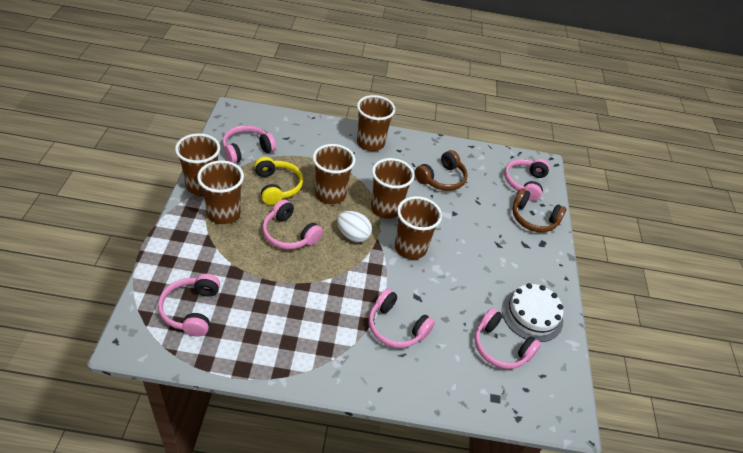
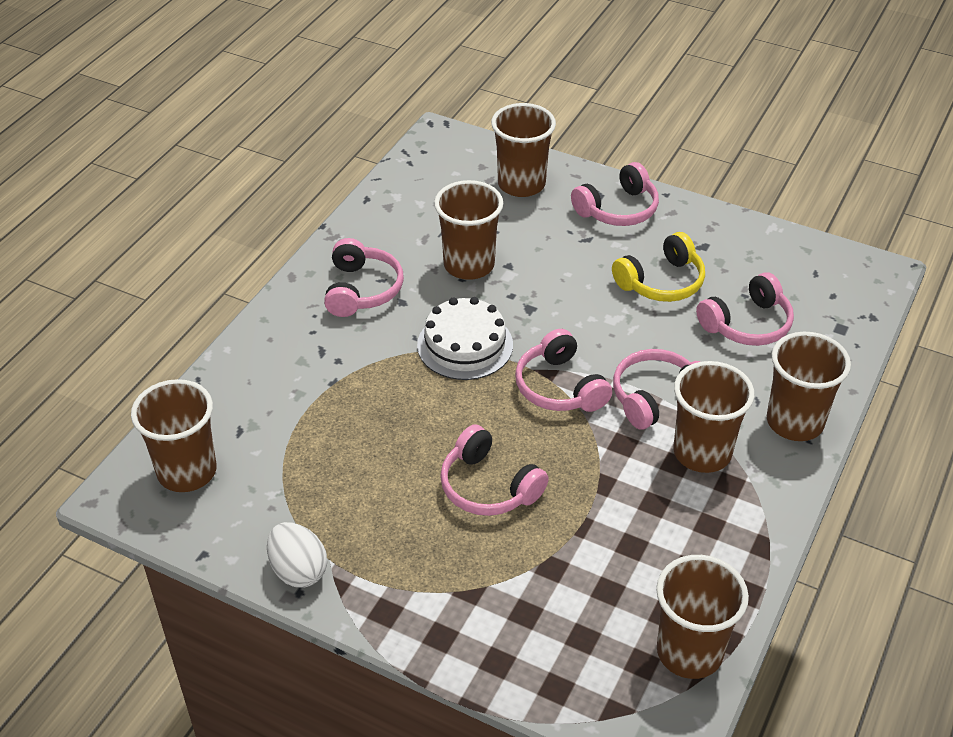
brown headphones: 2 -> 0

